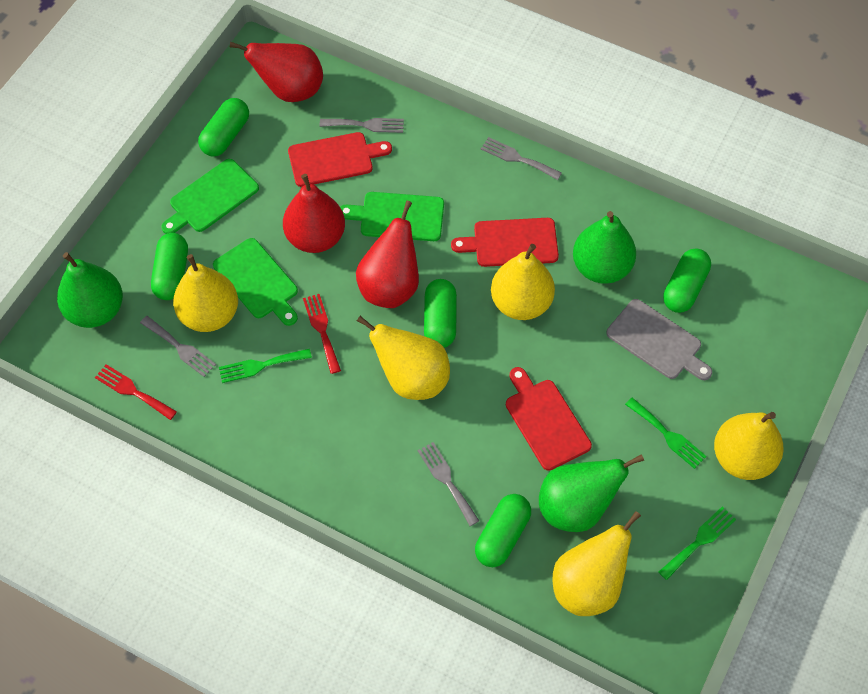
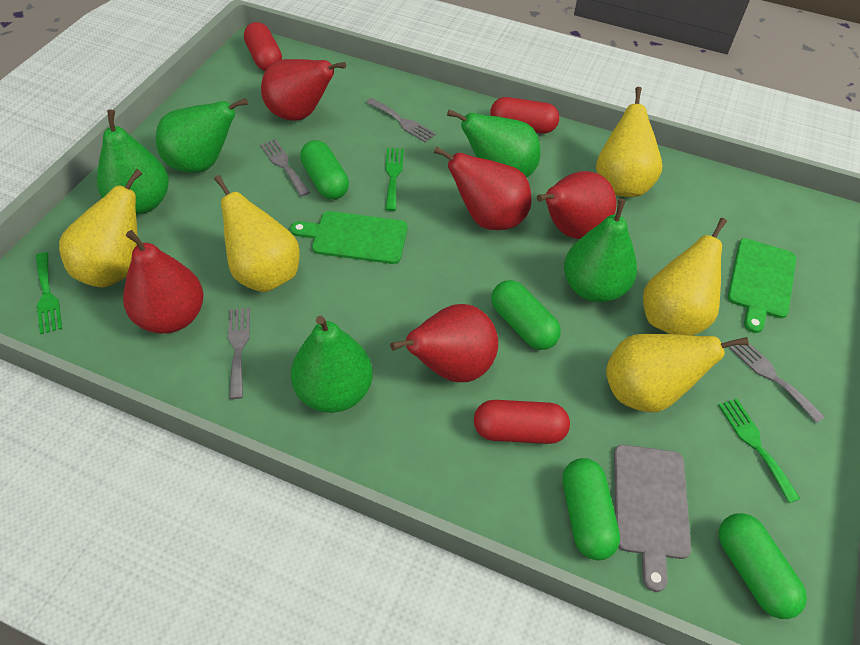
green capsule: 5 -> 4
green cutting board: 3 -> 2
green pear: 3 -> 5
red capsule: 0 -> 3
red cutting board: 3 -> 0
red fork: 2 -> 0
red pear: 3 -> 5

